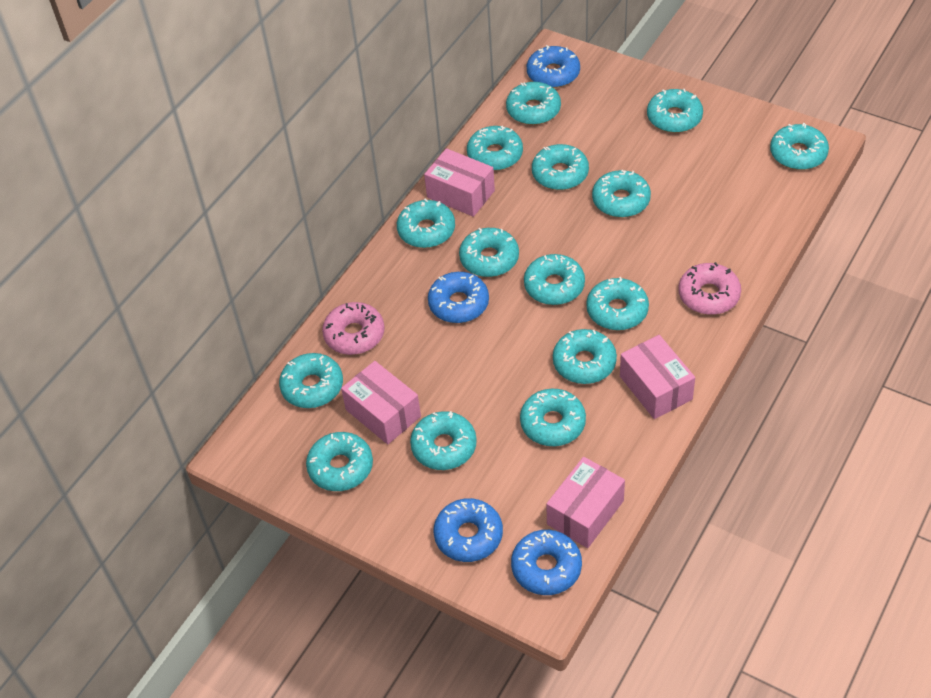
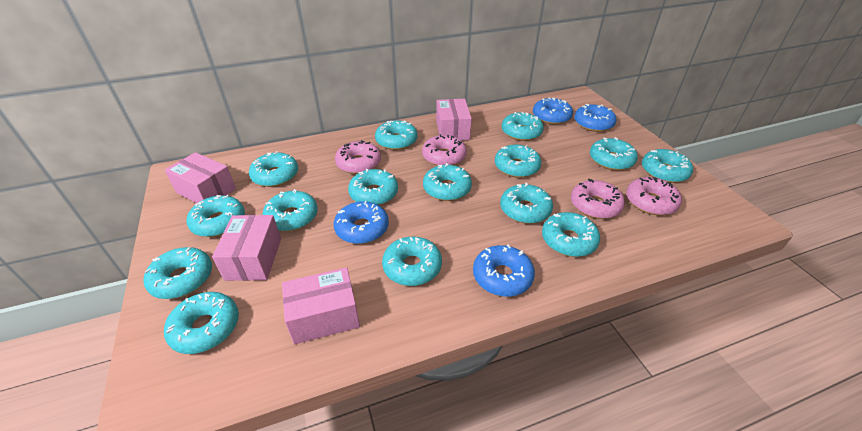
pink donut: 2 -> 4

